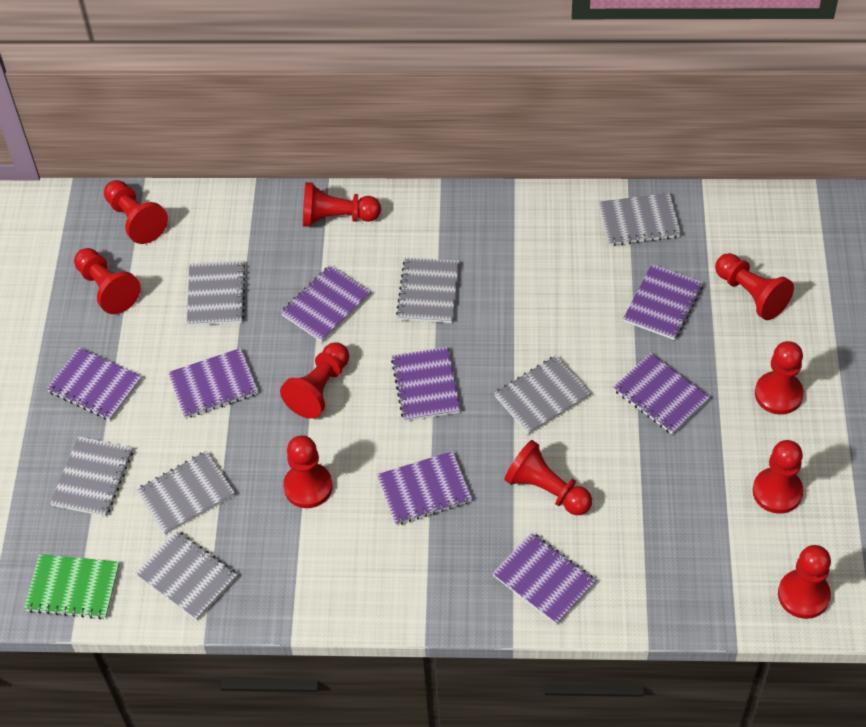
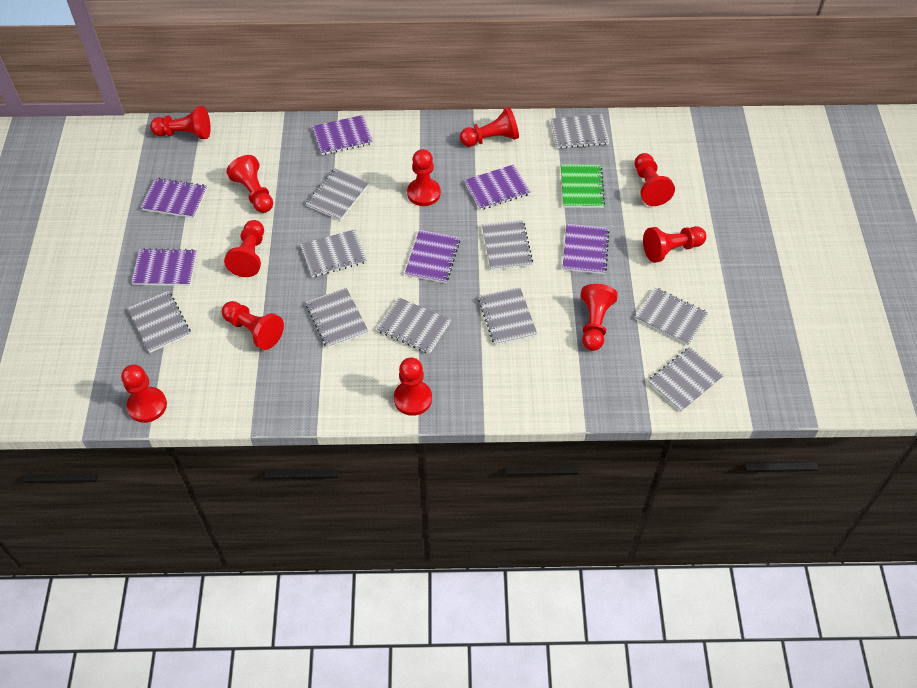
grey notebook: 7 -> 10
purple notebook: 8 -> 6
red pawn: 10 -> 11

